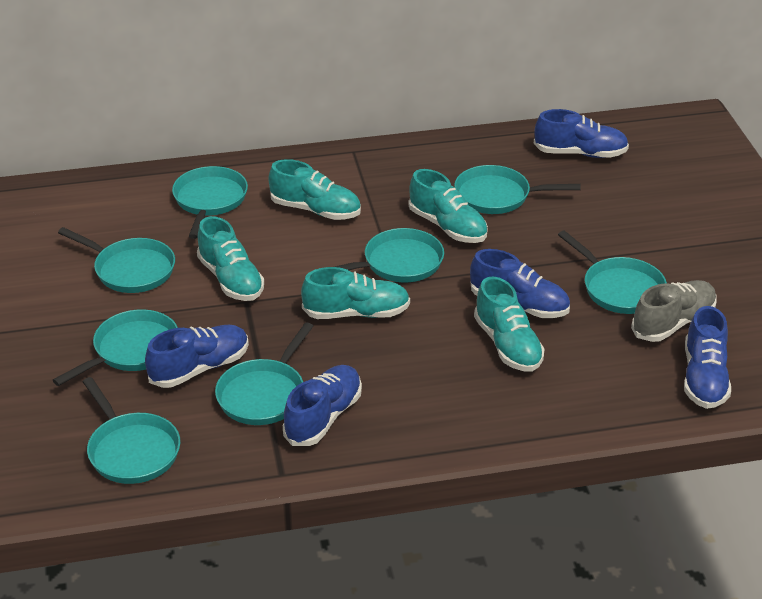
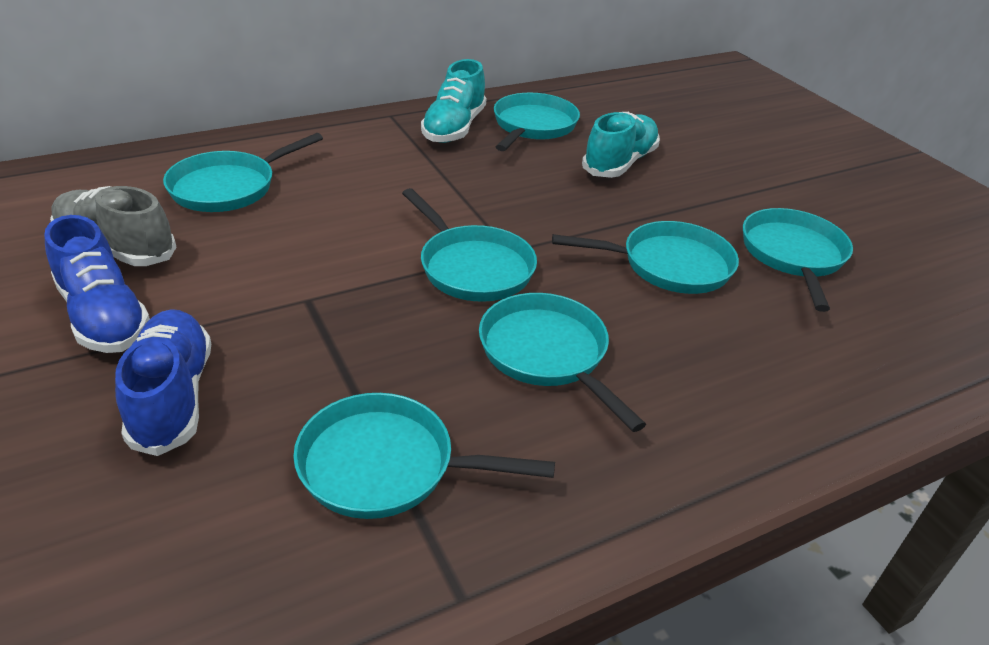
blue shoe: 5 -> 2
turquoise pan: 8 -> 7
turquoise shoe: 5 -> 2

